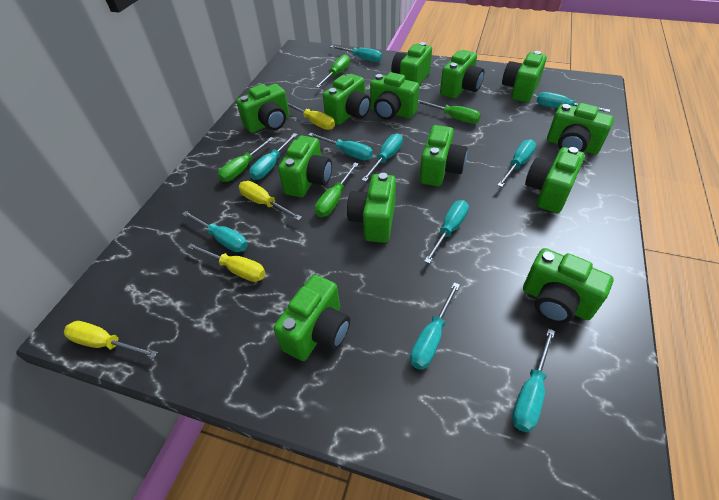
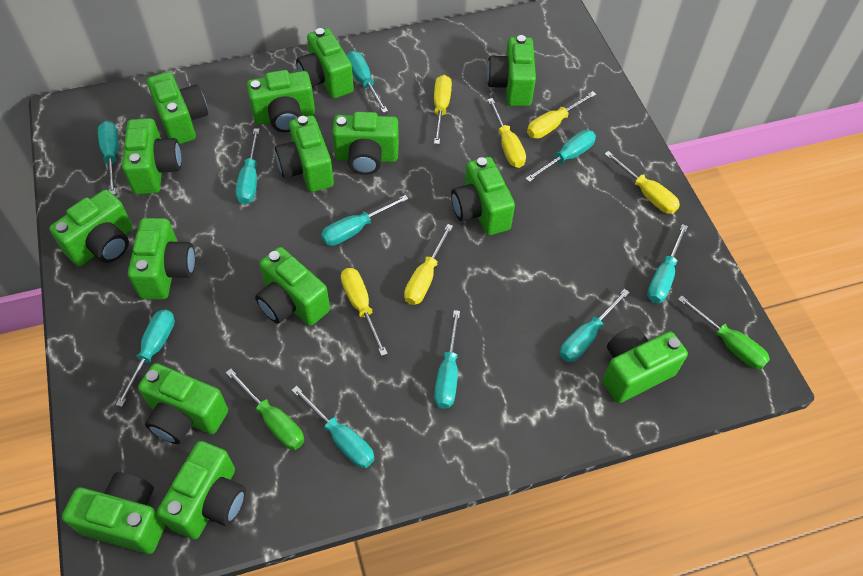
green camera: 13 -> 15
green screwdriver: 4 -> 2
yellow screwdriver: 4 -> 6

